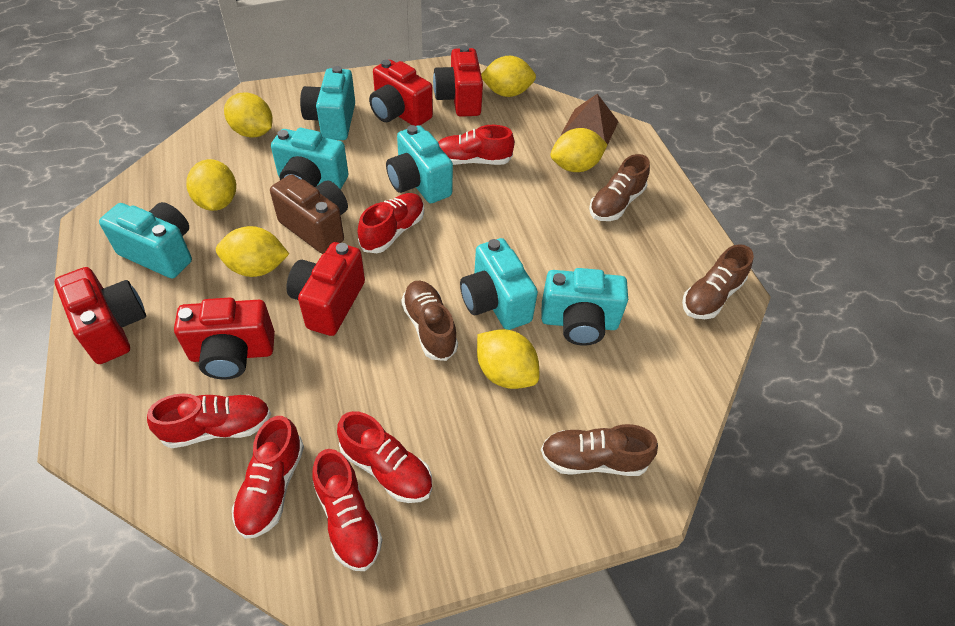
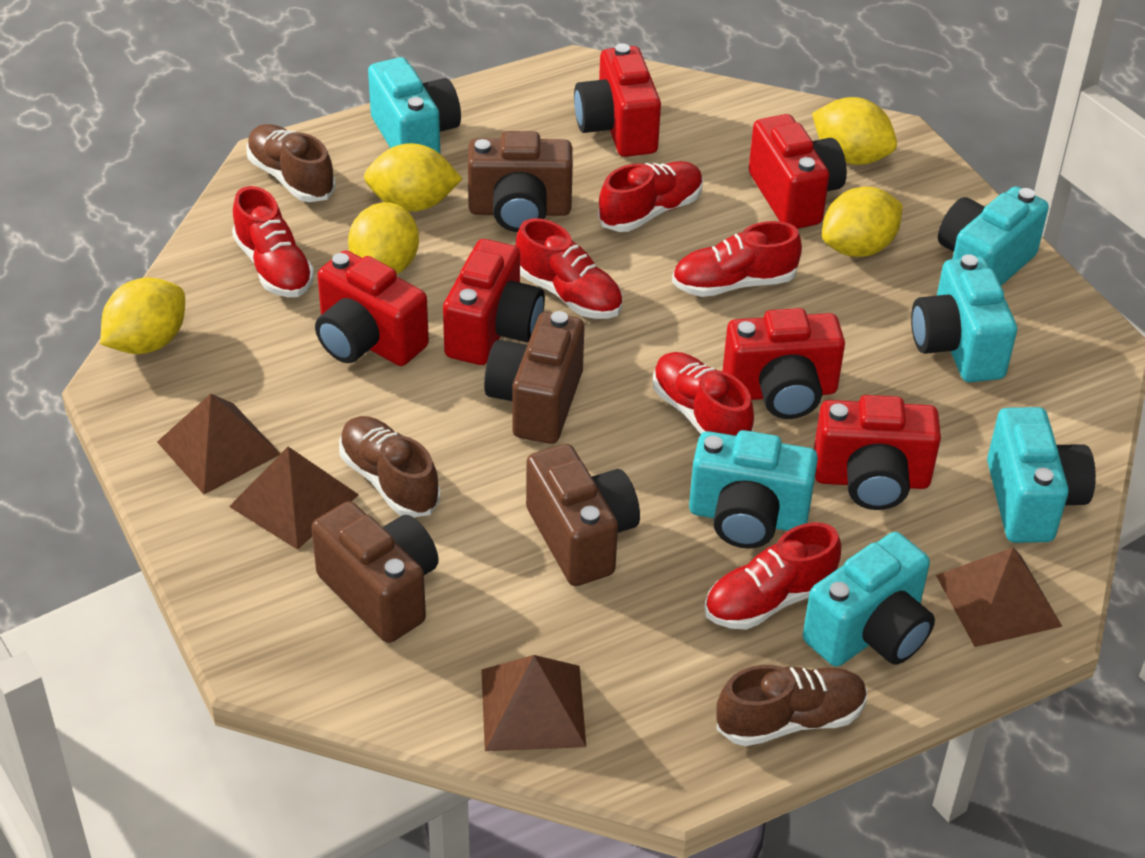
brown camera: 1 -> 4
brown pyramid: 1 -> 4
brown shoe: 4 -> 3
red camera: 5 -> 6
yellow lemon: 6 -> 5

